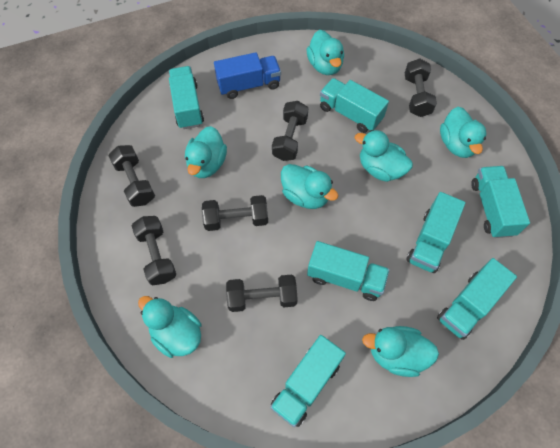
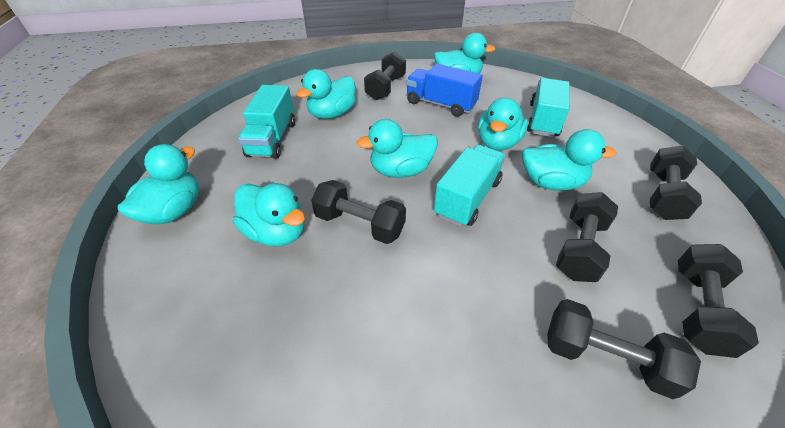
turquoise truck: 7 -> 3

